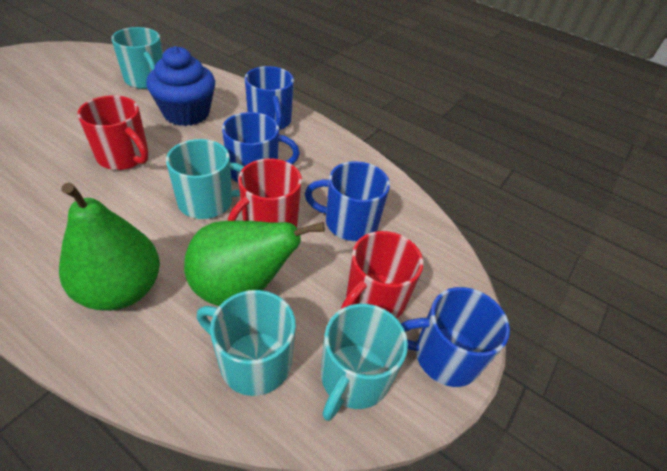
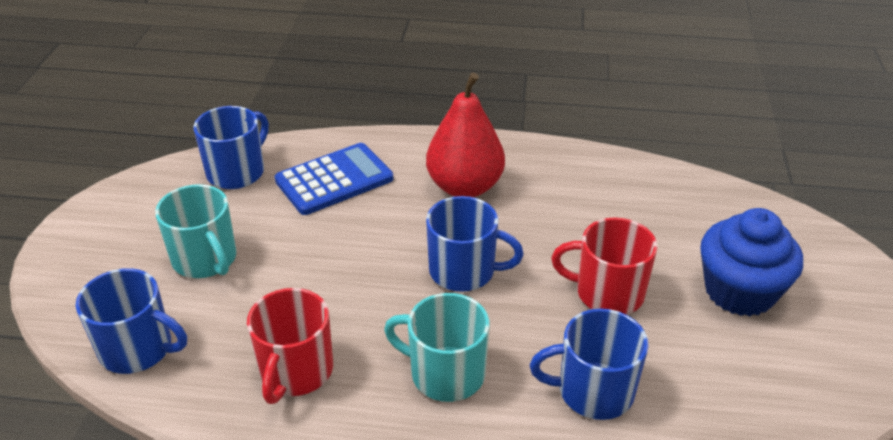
blue calculator: 0 -> 1
green pear: 2 -> 0
red mug: 3 -> 2
red pear: 0 -> 1
turquoise mug: 4 -> 2

